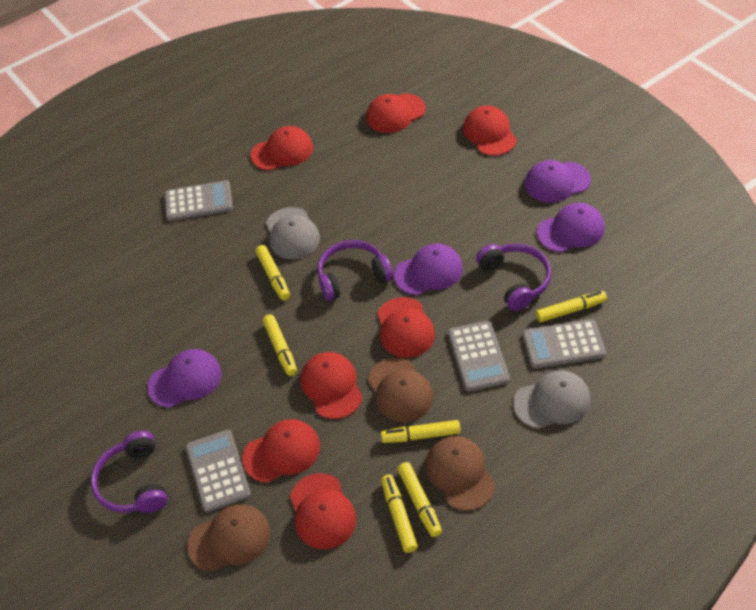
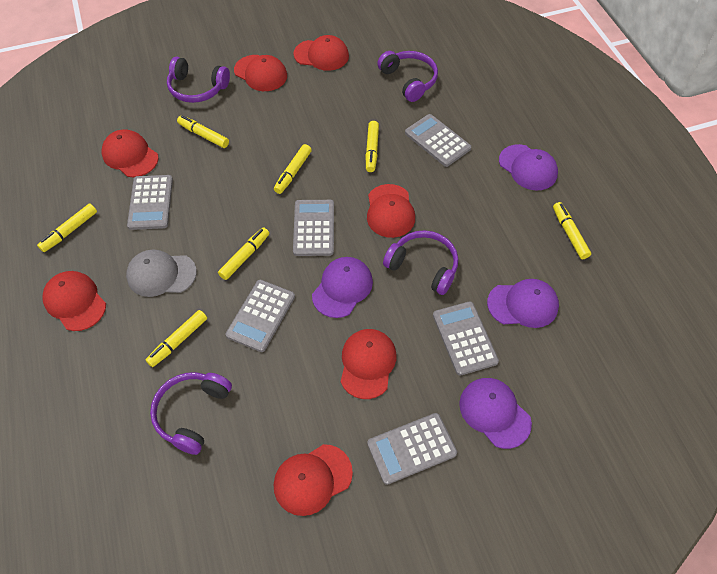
brown cap: 3 -> 0
grey calculator: 4 -> 6
grey cap: 2 -> 1
purple headphones: 3 -> 4
yellow marker: 6 -> 7

